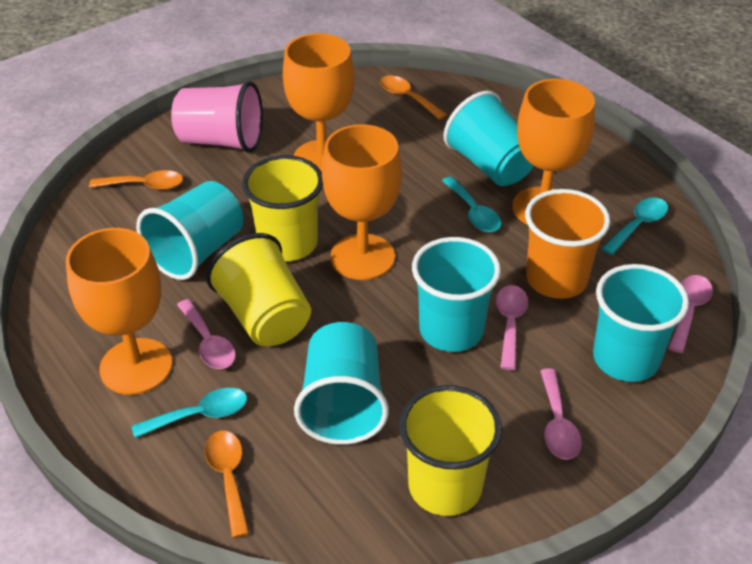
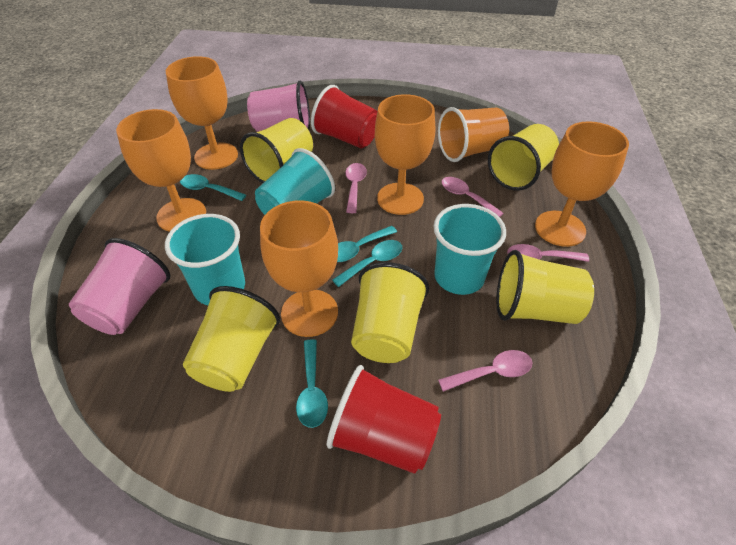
orange goblet: 4 -> 5
orange spoon: 3 -> 0
pink cup: 1 -> 2
red cup: 0 -> 2
turquoise cup: 5 -> 3
turquoise spoon: 3 -> 4
yellow cup: 3 -> 5

